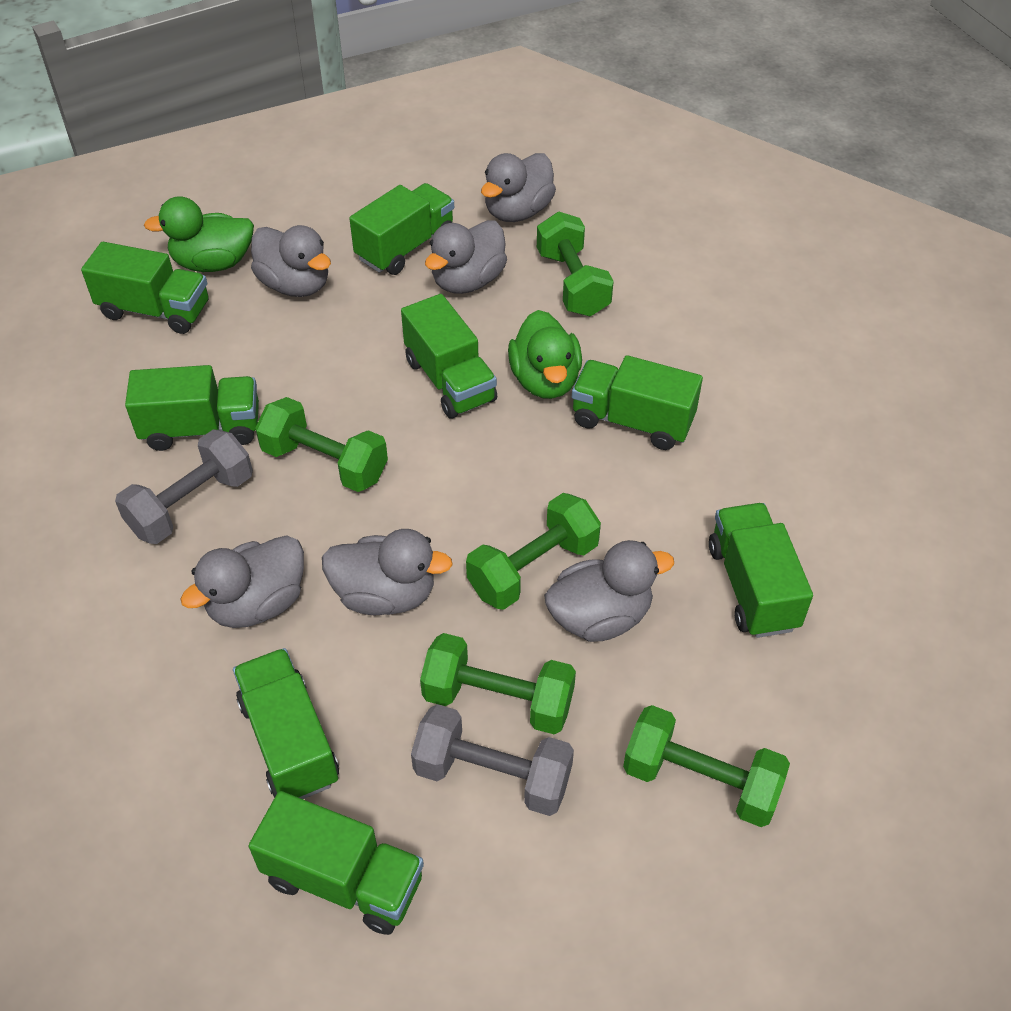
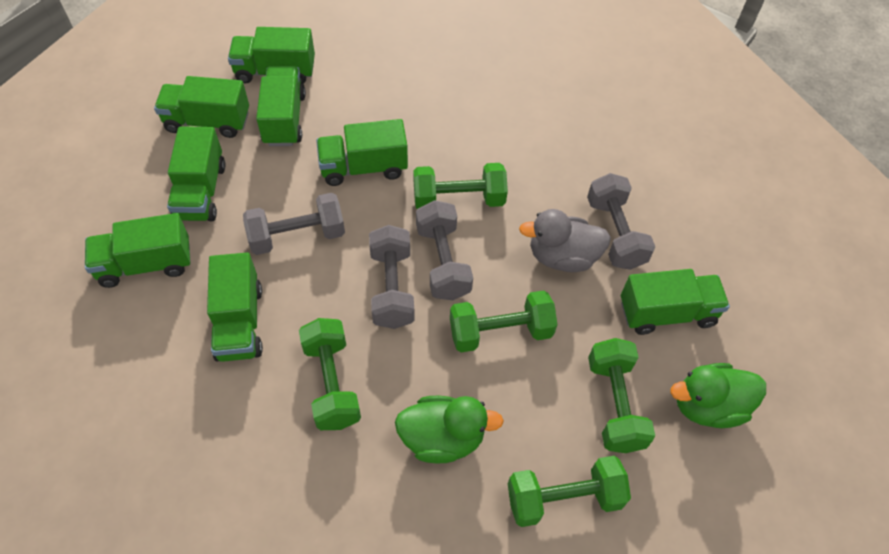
grey duck: 6 -> 1
grey dumbbell: 2 -> 4

